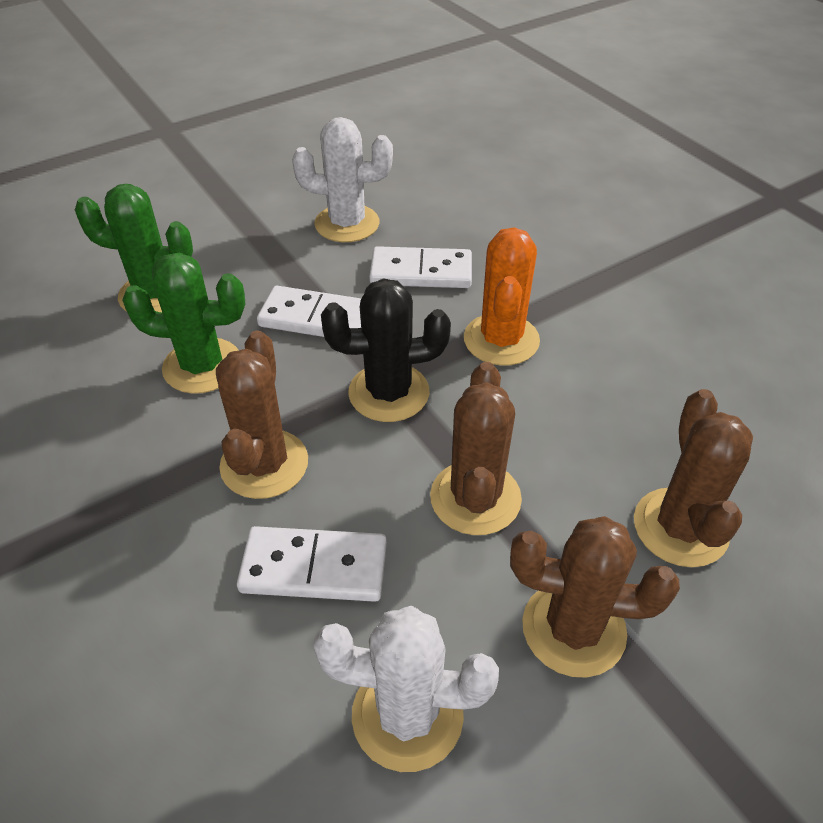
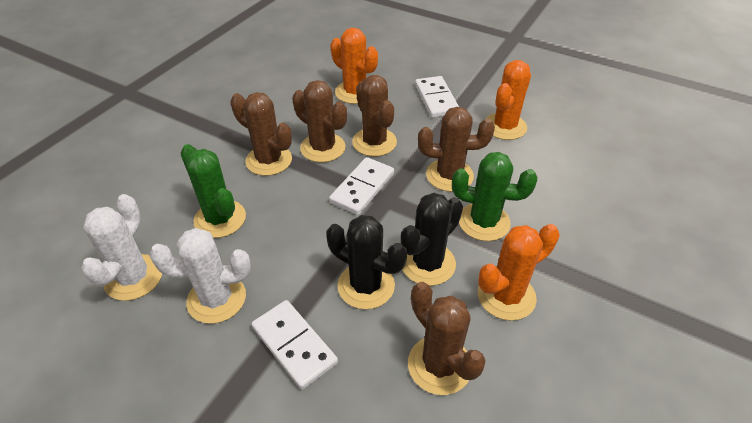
black cactus: 1 -> 2
brown cactus: 4 -> 5
orange cactus: 1 -> 3

